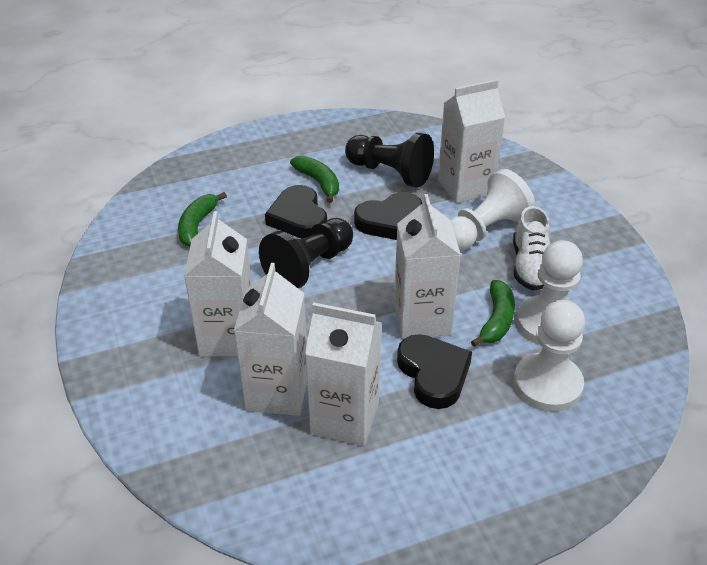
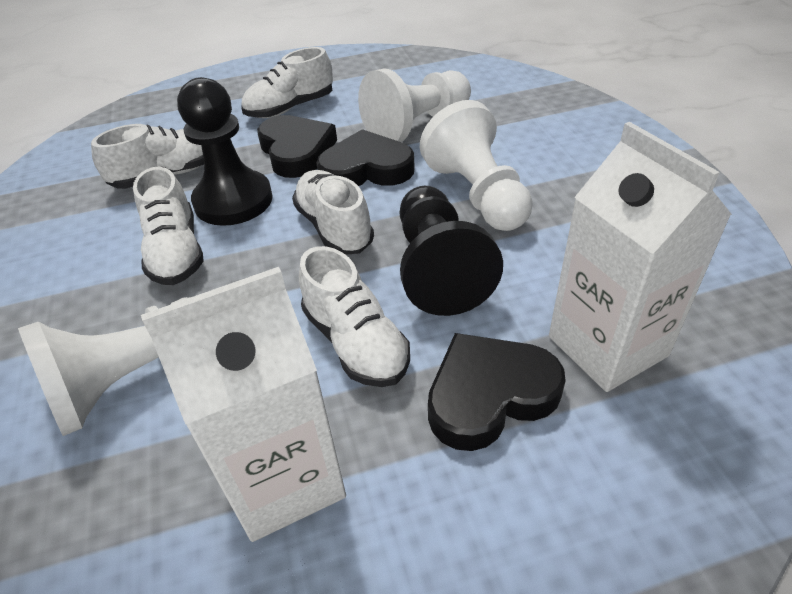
green banana: 3 -> 0
white carton: 5 -> 2
white shoe: 1 -> 5

